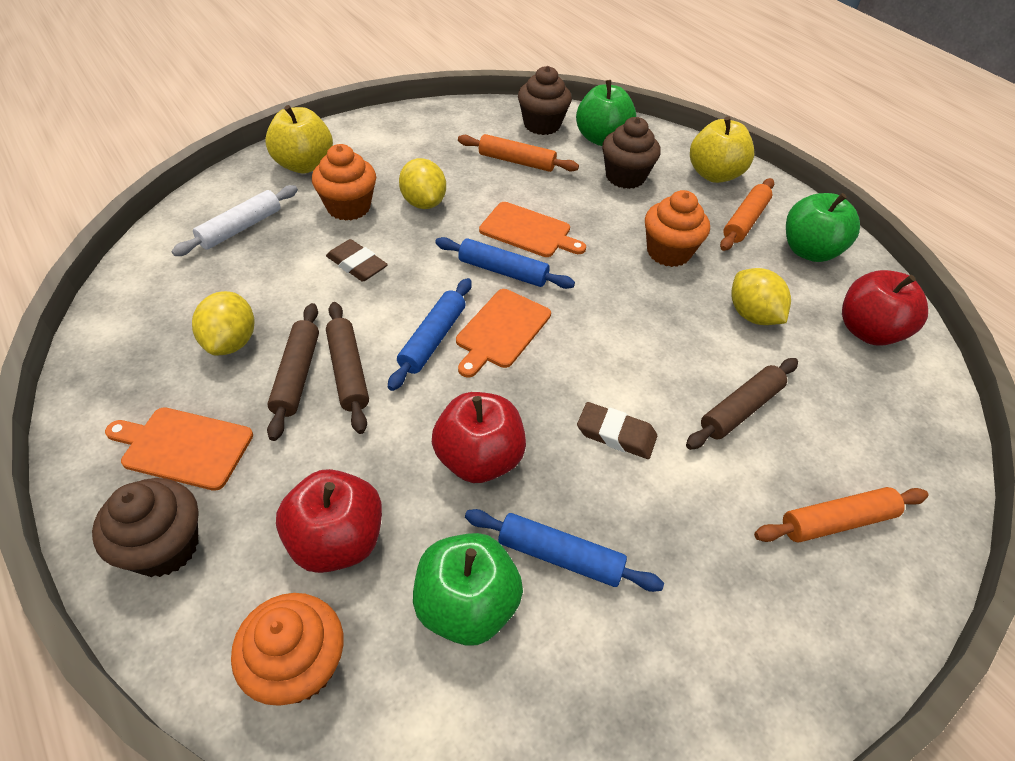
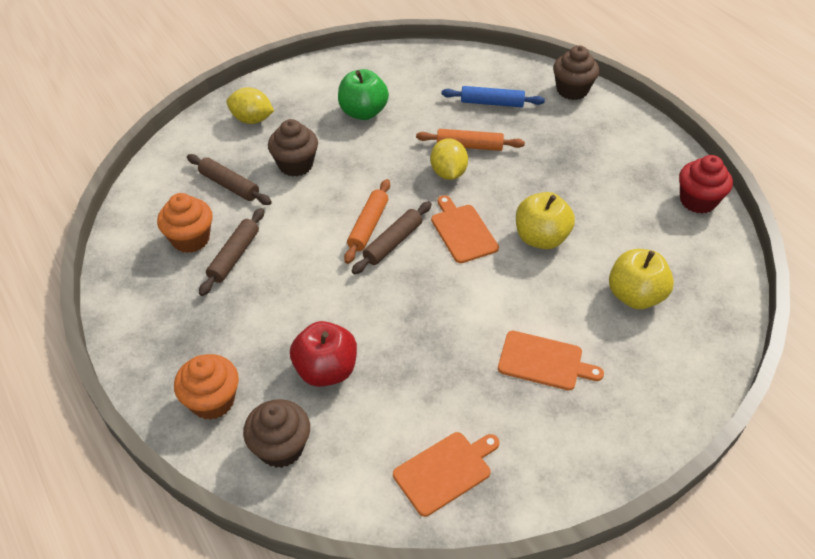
blue rolling pin: 3 -> 1
brown eraser: 2 -> 0
green apple: 3 -> 1
orange cupcake: 3 -> 2
orange rolling pin: 3 -> 2
red apple: 3 -> 1
red cupcake: 0 -> 1
white rolling pin: 1 -> 0
yellow lemon: 3 -> 2

